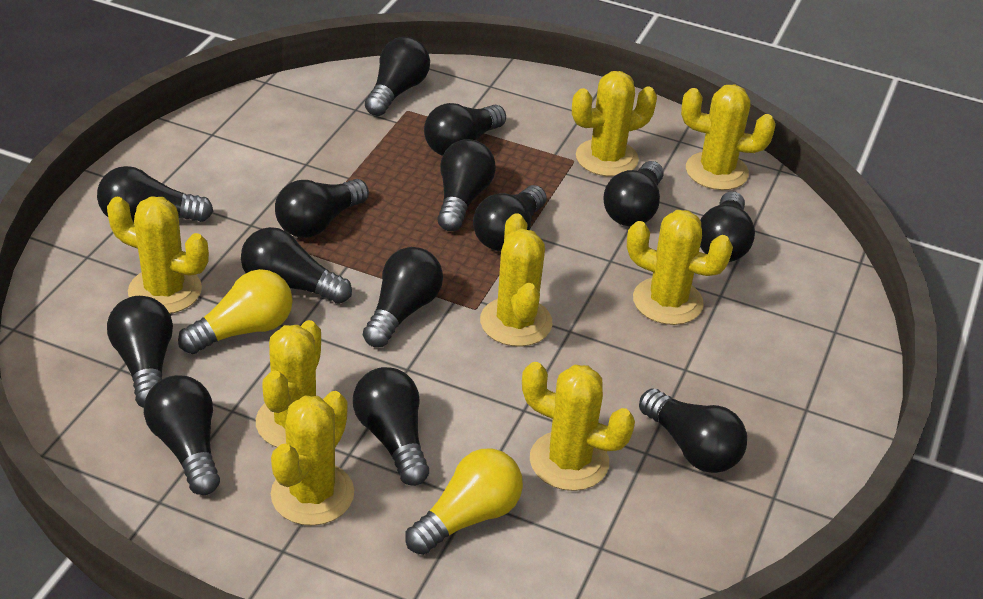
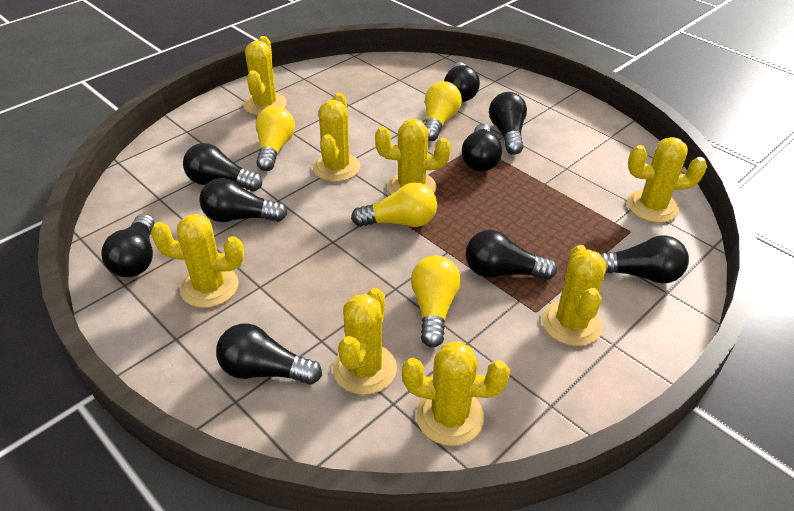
black light bulb: 14 -> 9
yellow light bulb: 2 -> 4

